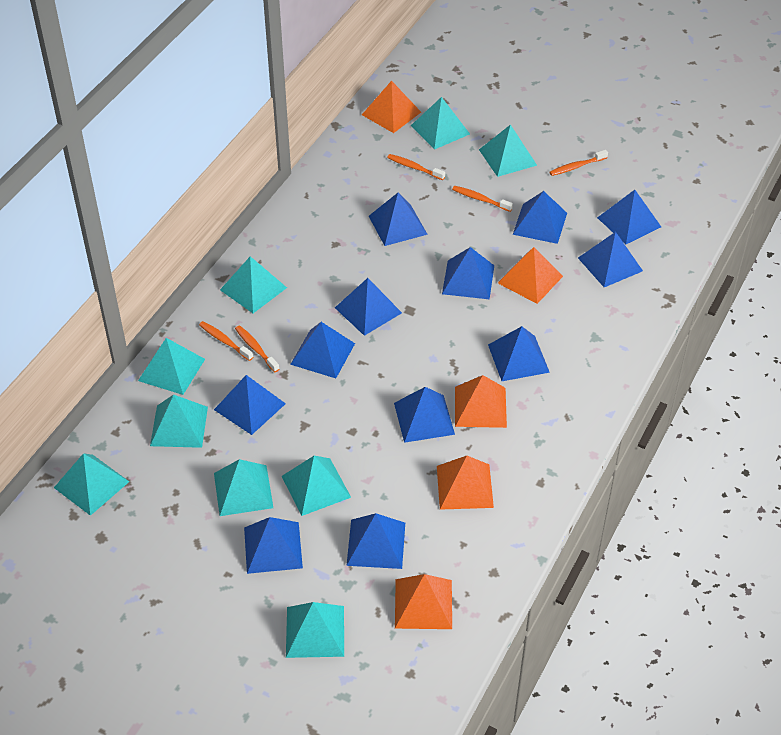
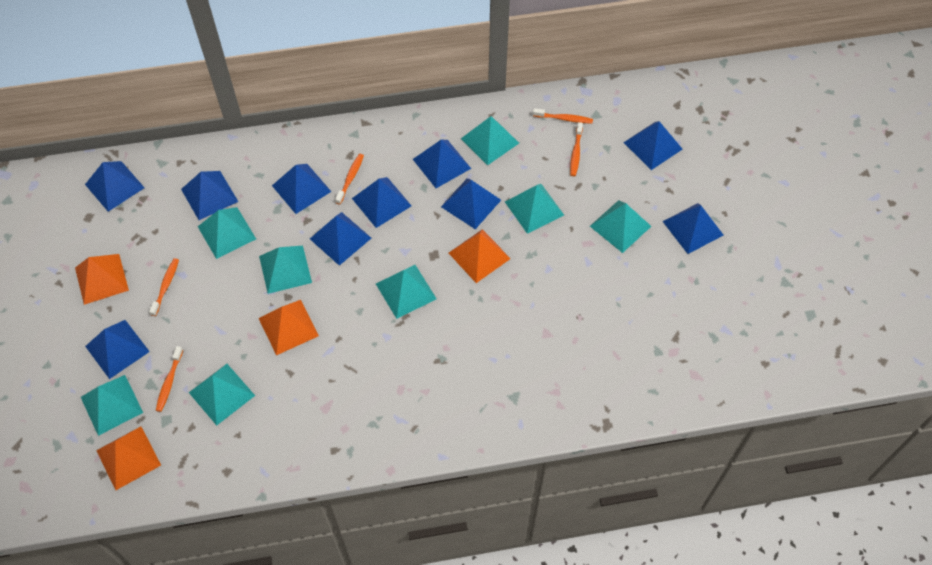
blue pyramid: 12 -> 10
orange pyramid: 5 -> 4
turquoise pyramid: 9 -> 8

